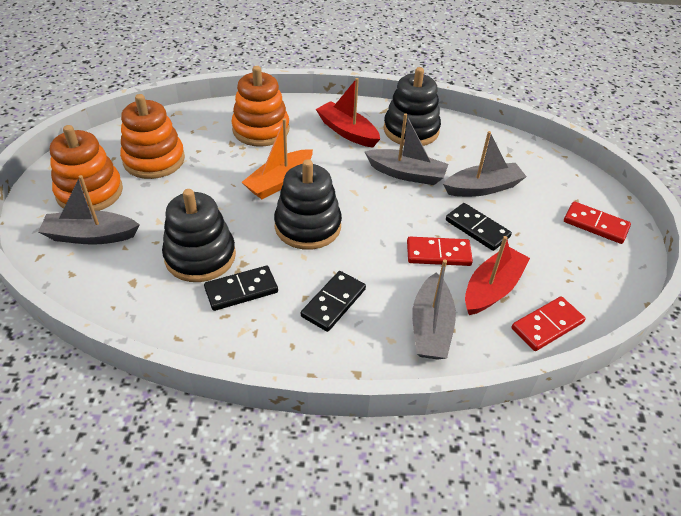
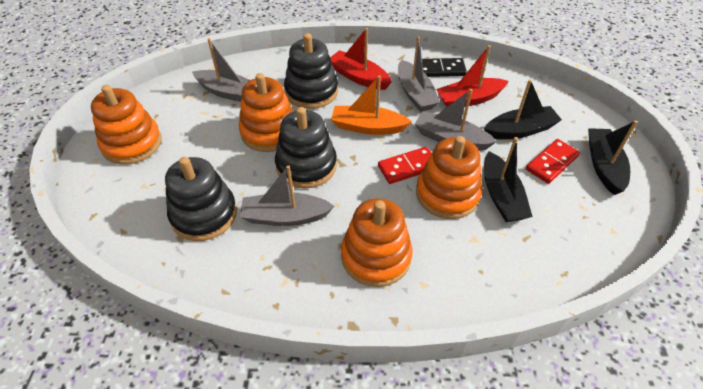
black boat: 0 -> 3
black domino: 3 -> 1
orange stacking toy: 3 -> 4
red domino: 3 -> 2

